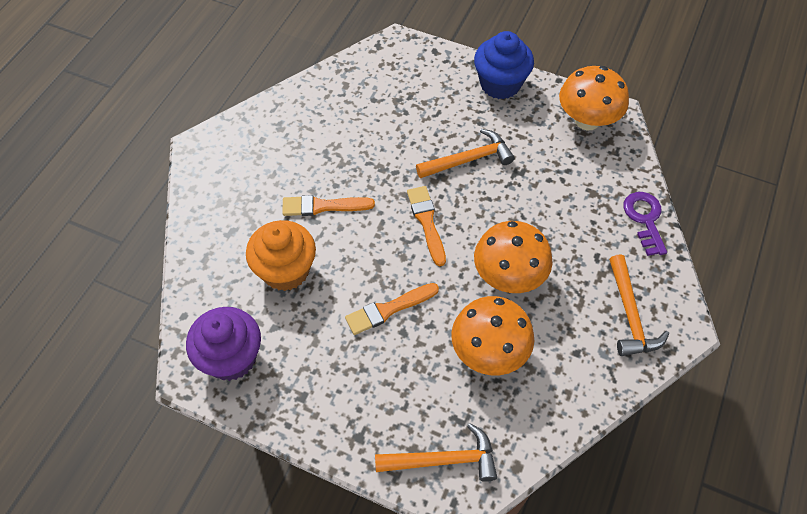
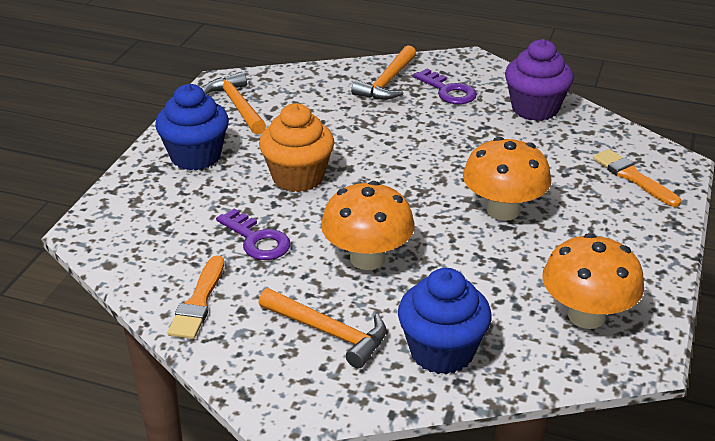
blue cupcake: 1 -> 2
orange brush: 3 -> 2
purple key: 1 -> 2

